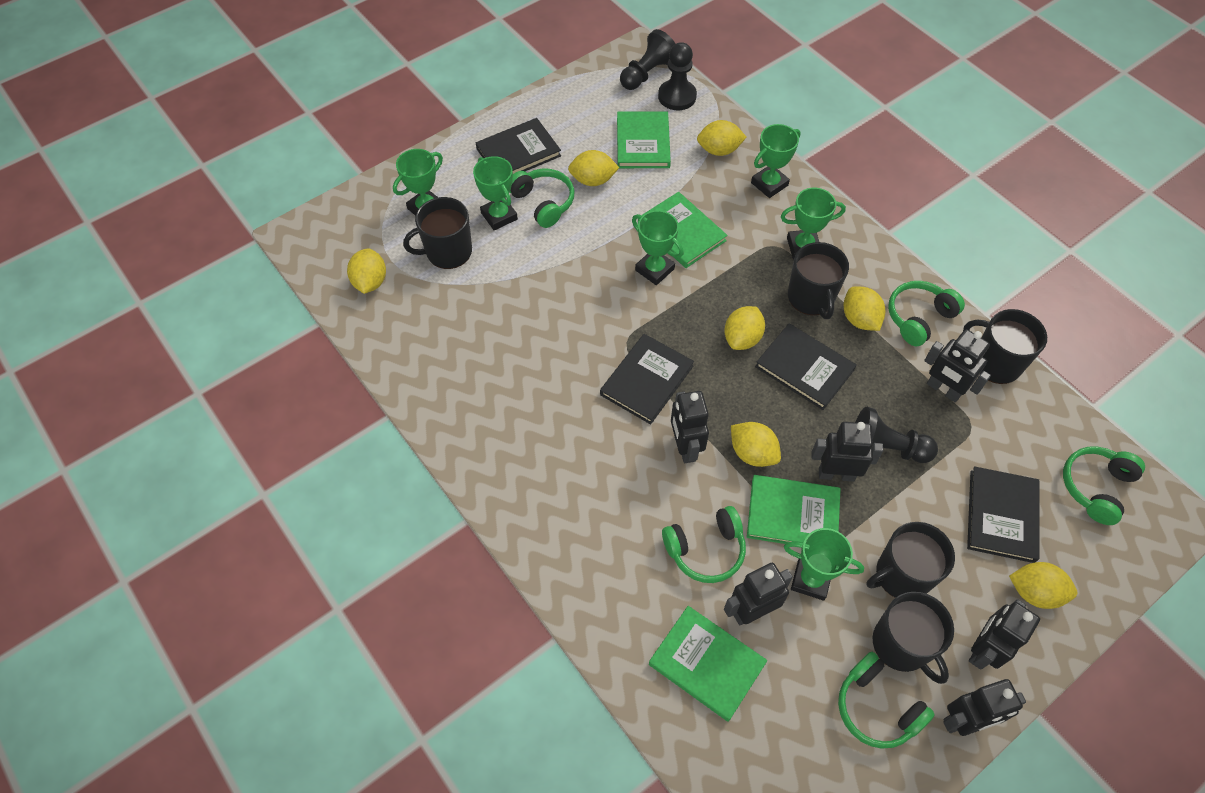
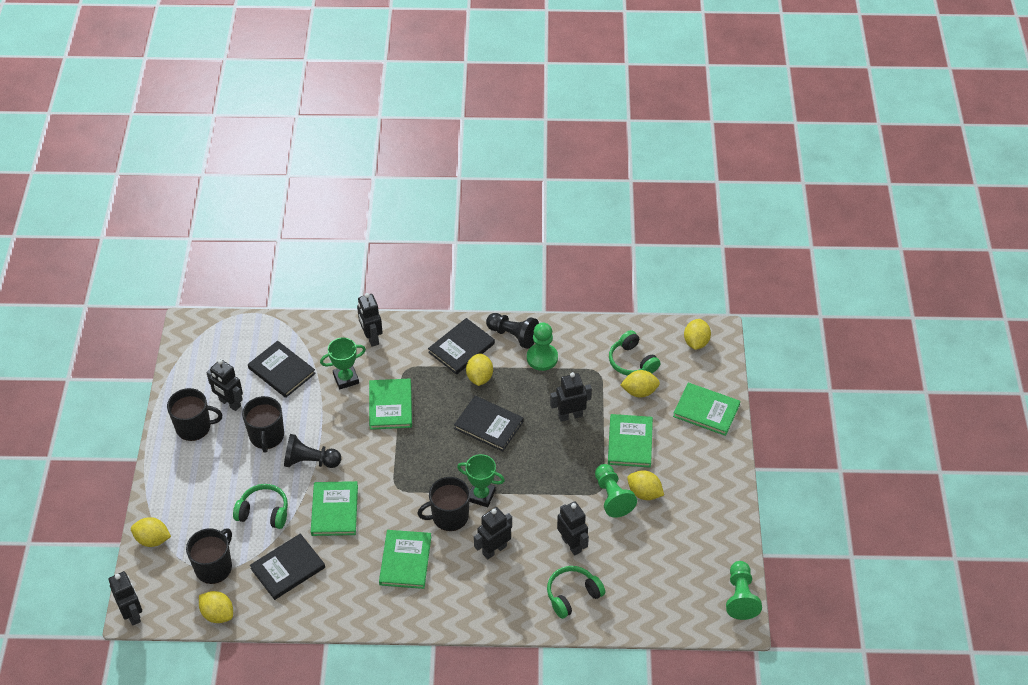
black mug: 5 -> 4
black pawn: 3 -> 2
green book: 4 -> 5
green headphones: 5 -> 3
green pawn: 0 -> 3
green trophy: 6 -> 2
yellow lemon: 7 -> 6

